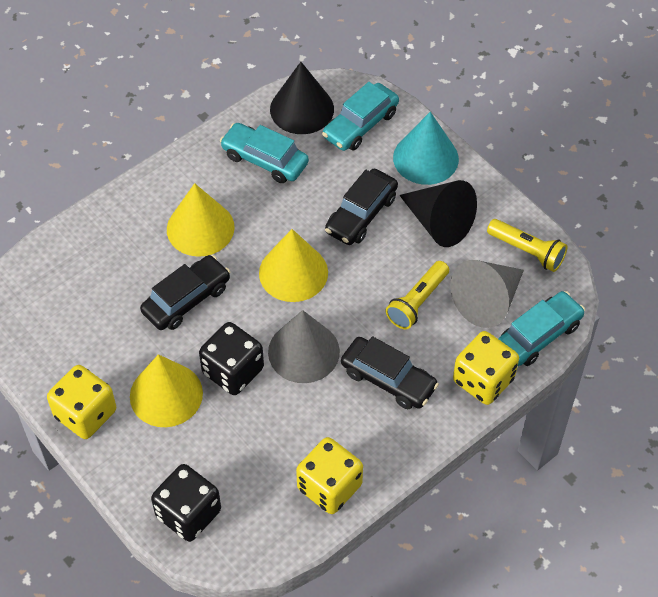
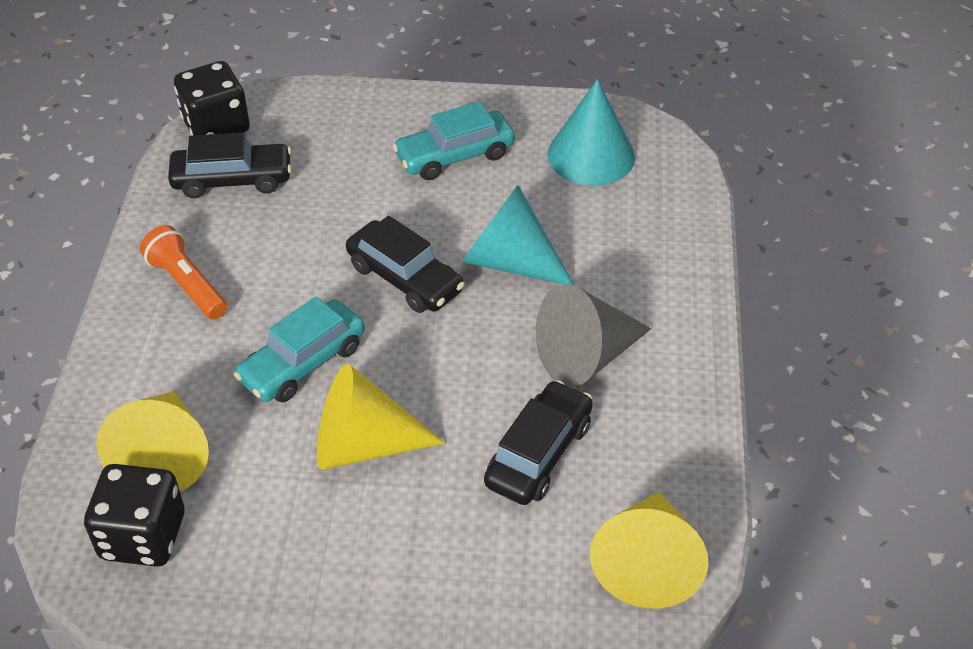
black cone: 2 -> 0
grey cone: 2 -> 1
orange flashlight: 0 -> 1
turquoise car: 3 -> 2
turquoise cone: 1 -> 2
yellow dice: 3 -> 0
yellow flashlight: 2 -> 0

